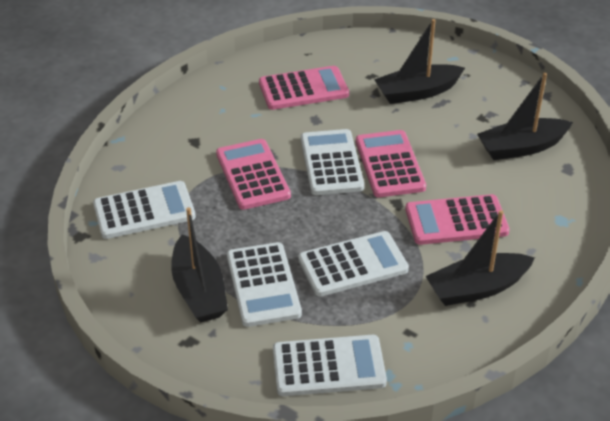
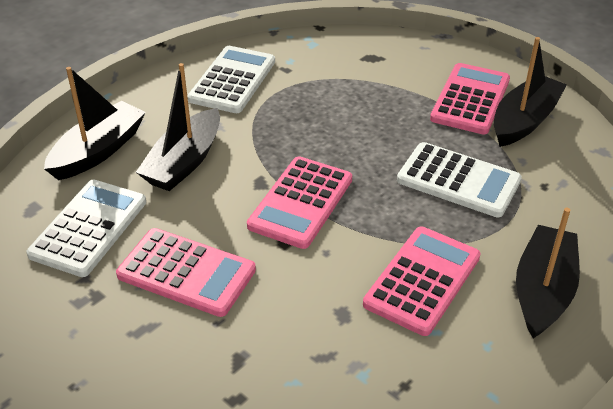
white calculator: 5 -> 3

